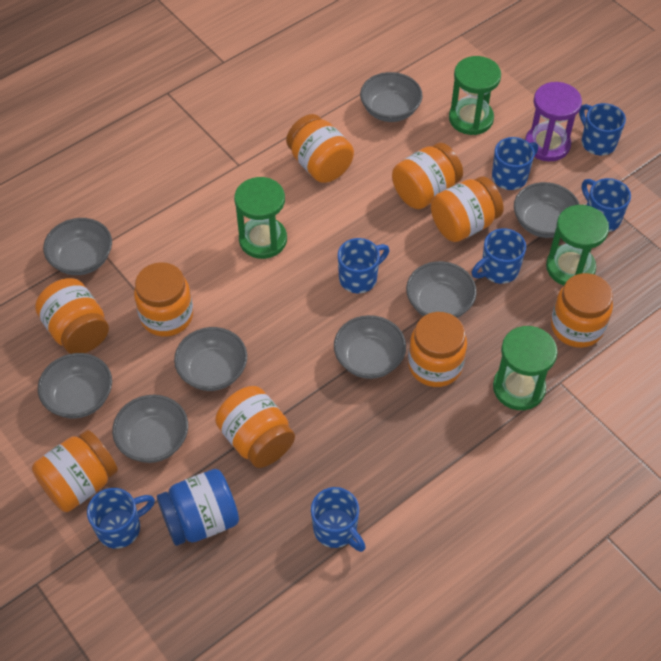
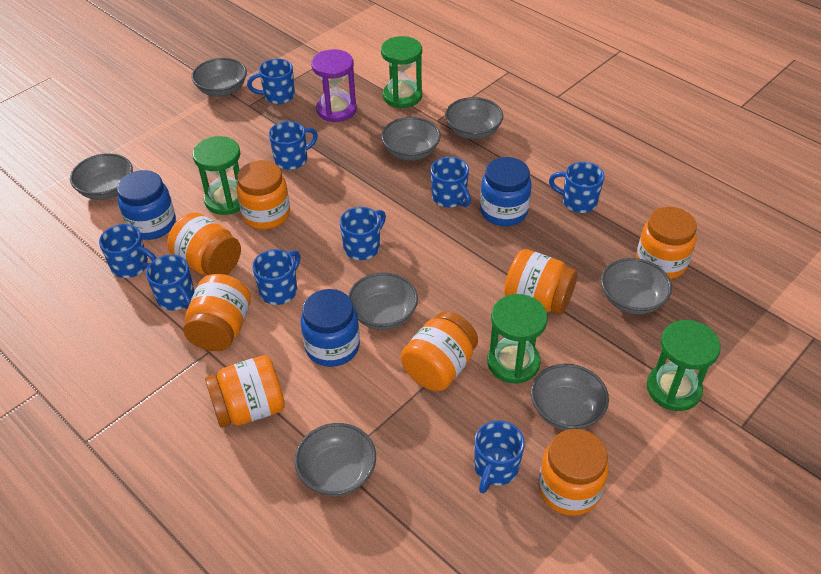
blue jar: 1 -> 3
blue mug: 7 -> 9
orange jar: 9 -> 8

